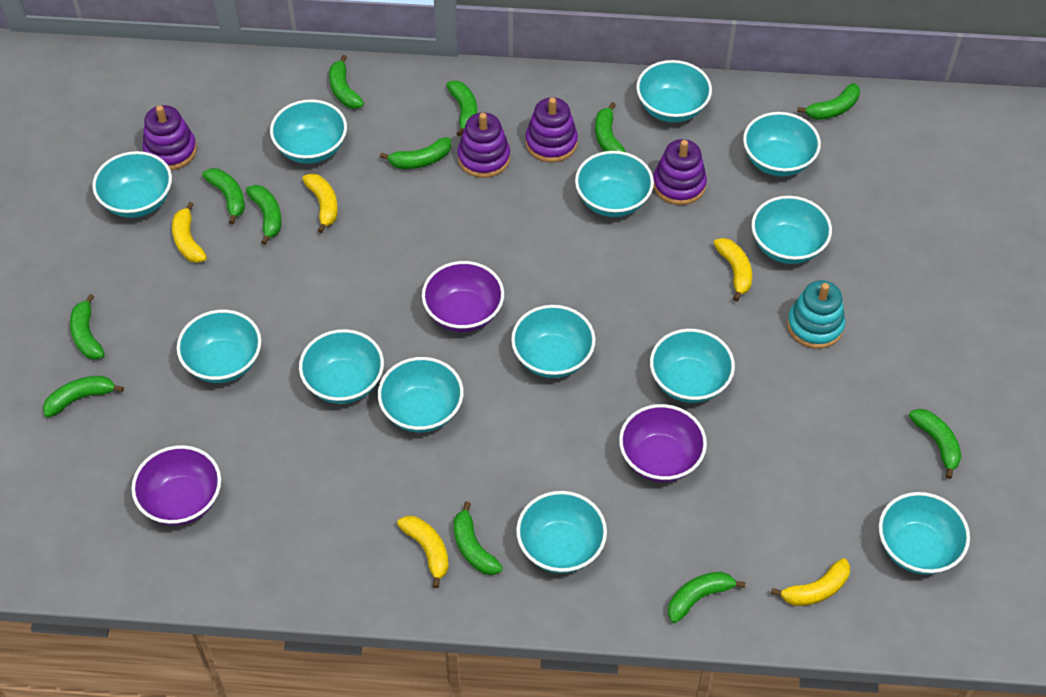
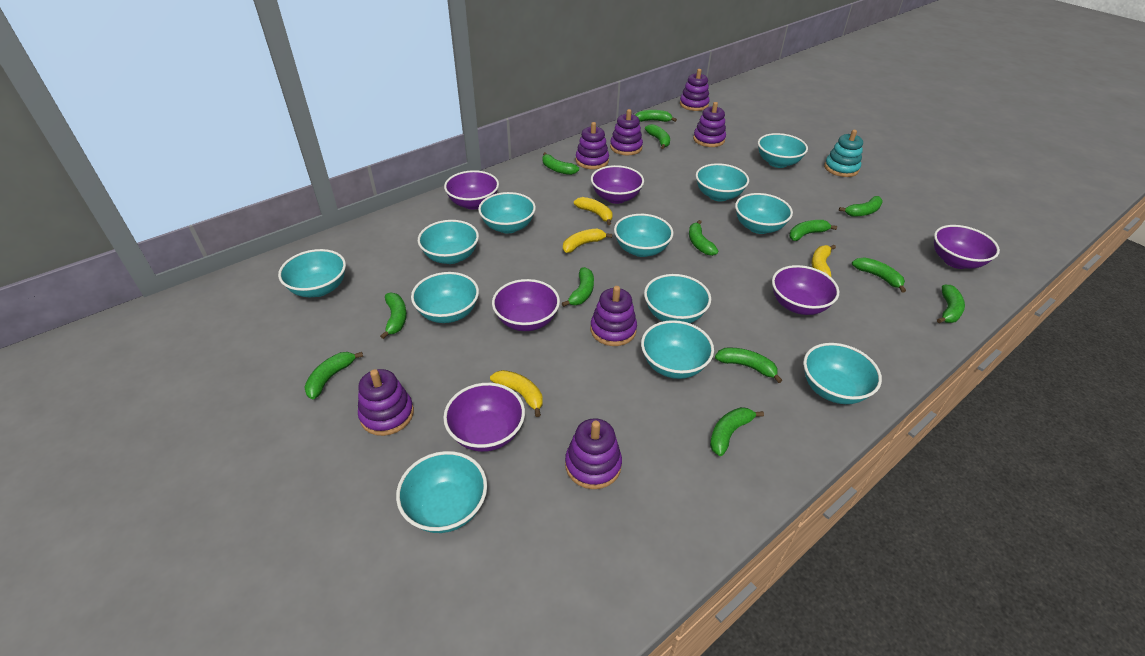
green banana: 12 -> 13
purple bowl: 3 -> 6
purple stacking toy: 4 -> 7
turquoise bowl: 13 -> 12
yellow banana: 5 -> 4

